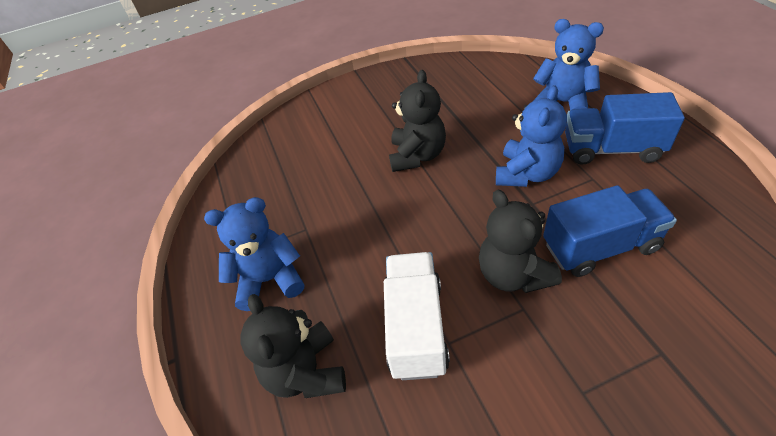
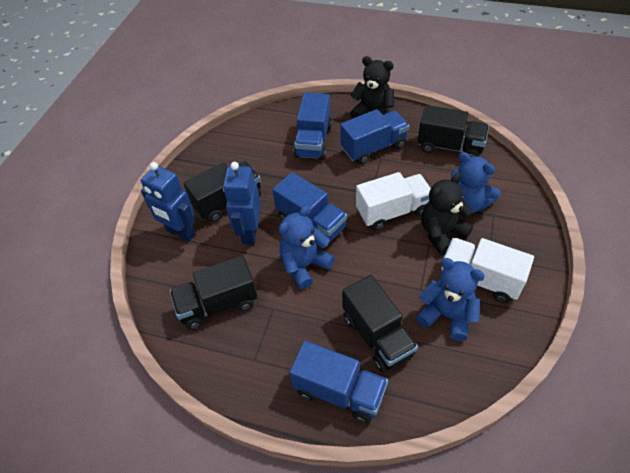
black teddy bear: 3 -> 2
black truck: 0 -> 4
blue robot: 0 -> 2
blue truck: 2 -> 4
white truck: 1 -> 2

